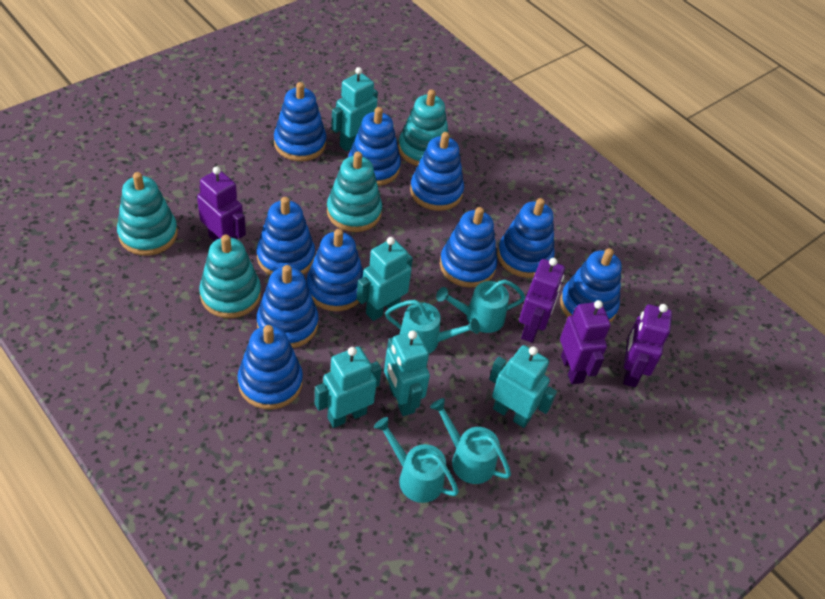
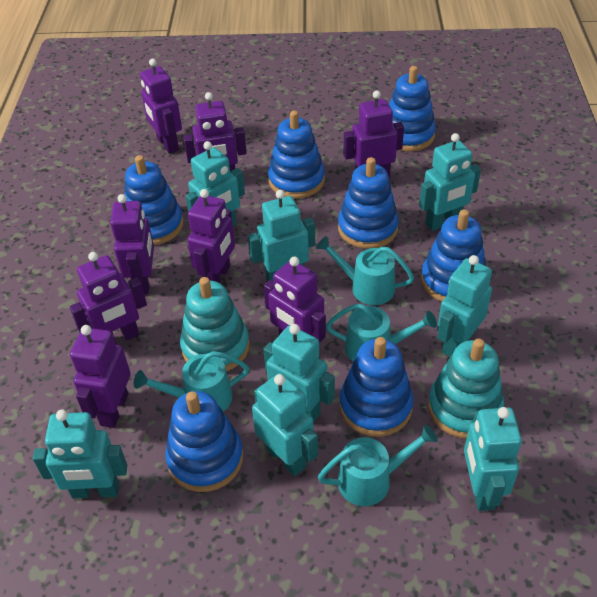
blue stacking toy: 10 -> 7
purple robot: 4 -> 8
turquoise robot: 5 -> 8
turquoise stacking toy: 4 -> 2

